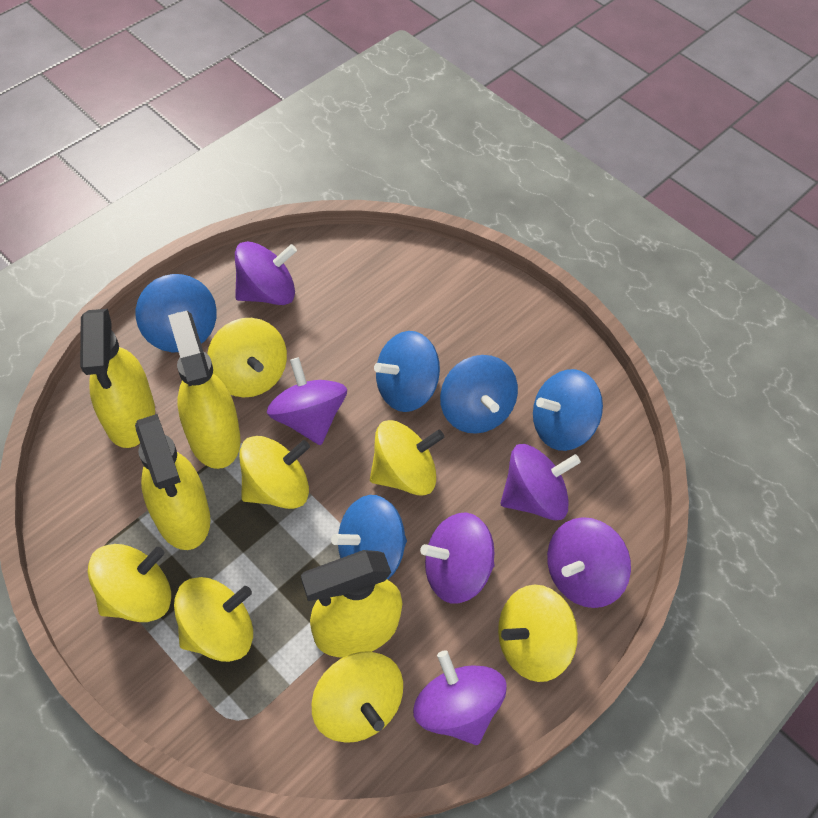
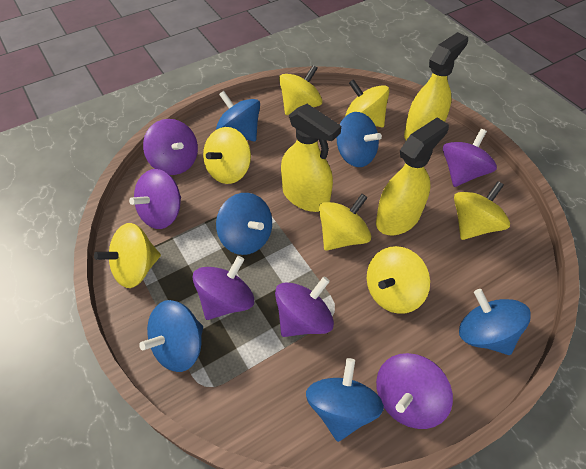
blue spinning top: 5 -> 6
yellow spray bottle: 4 -> 3

